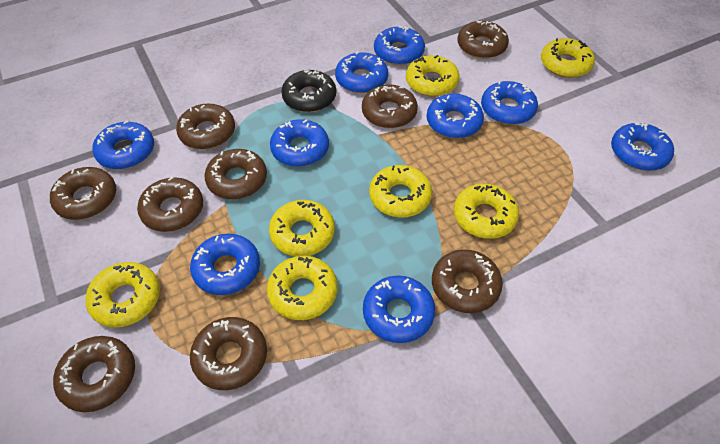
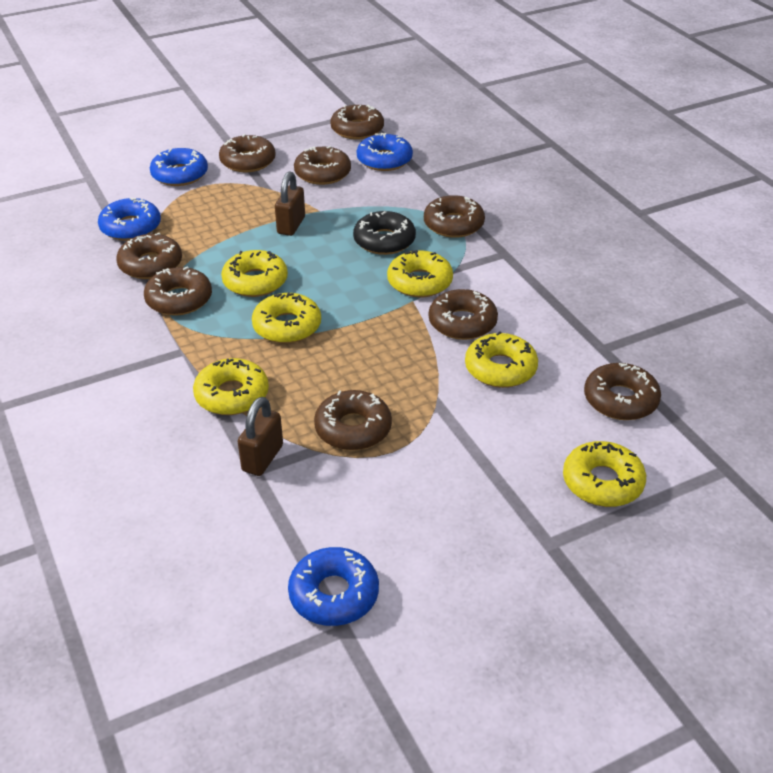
blue donut: 9 -> 4
brown padlock: 0 -> 2
yellow donut: 7 -> 6

